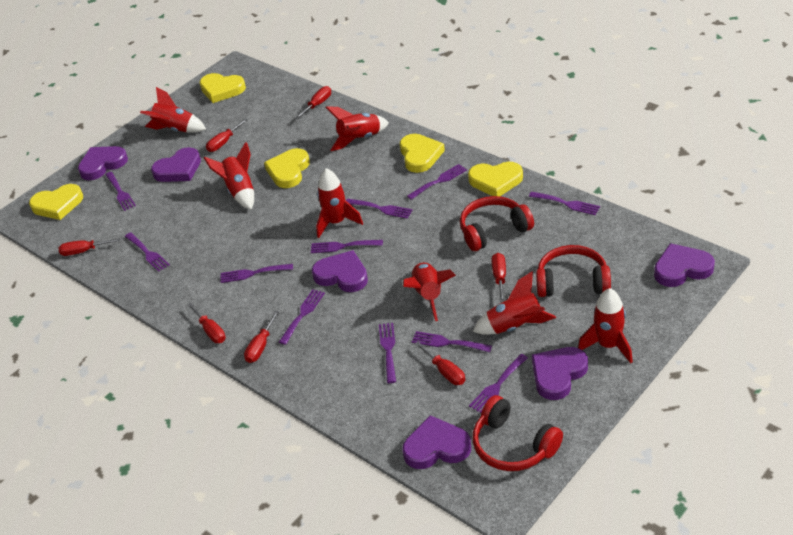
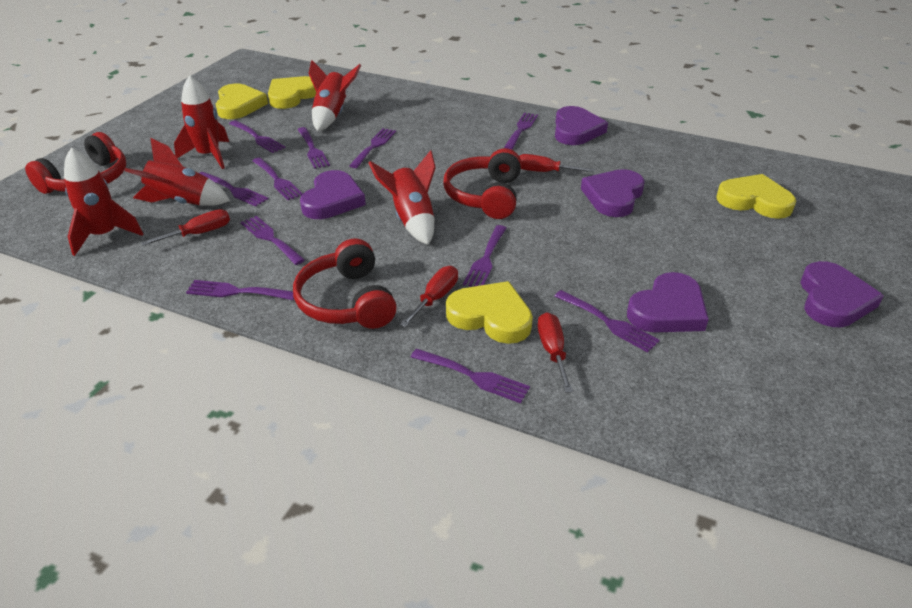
purple heart: 6 -> 5
red rocket: 7 -> 5
red screwdriver: 7 -> 4
yellow heart: 5 -> 4

